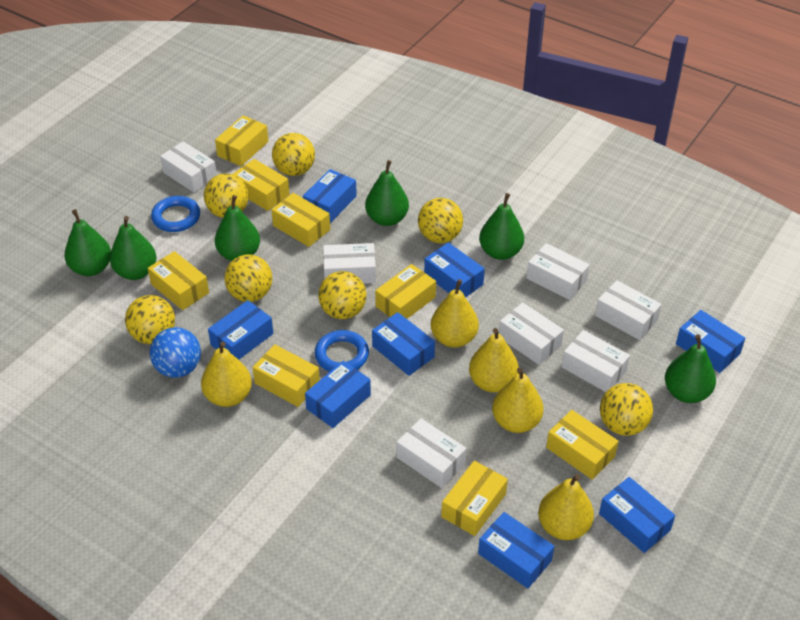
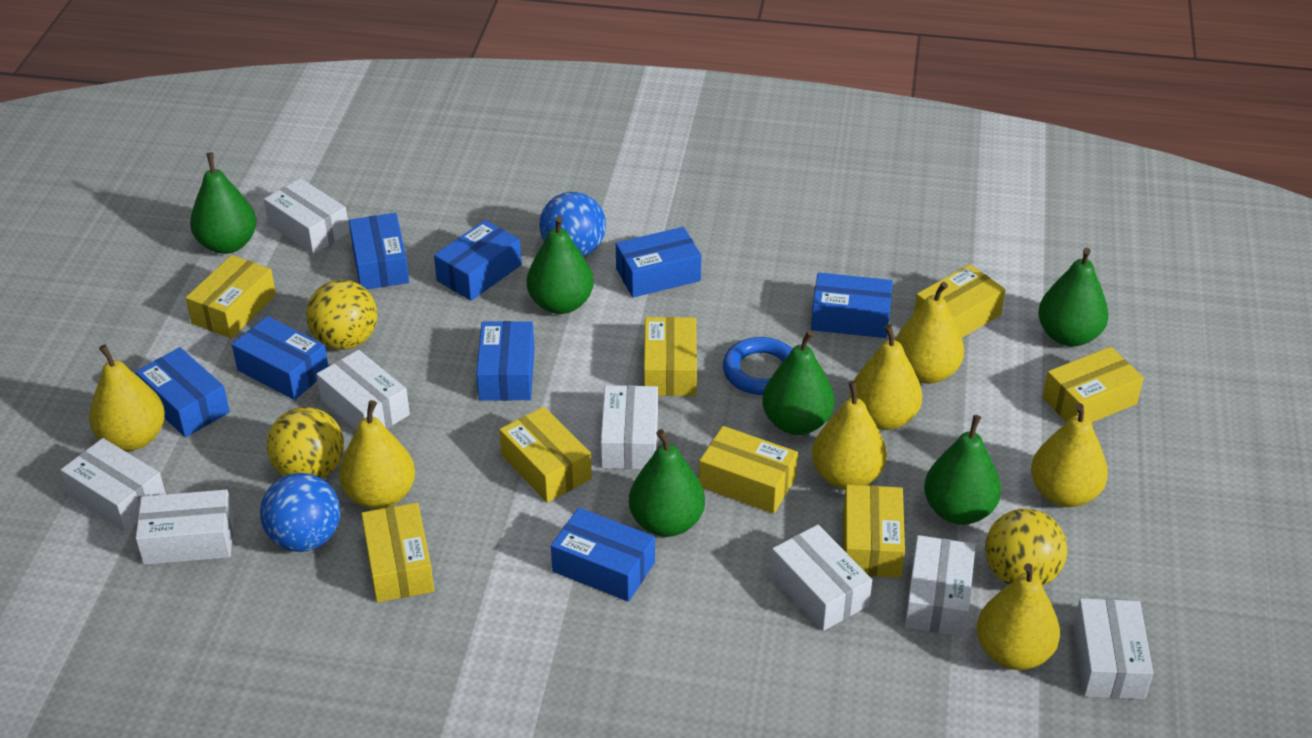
blue ball: 1 -> 2
blue ring: 2 -> 1
white box: 7 -> 8
yellow ball: 7 -> 3
yellow pear: 5 -> 7

